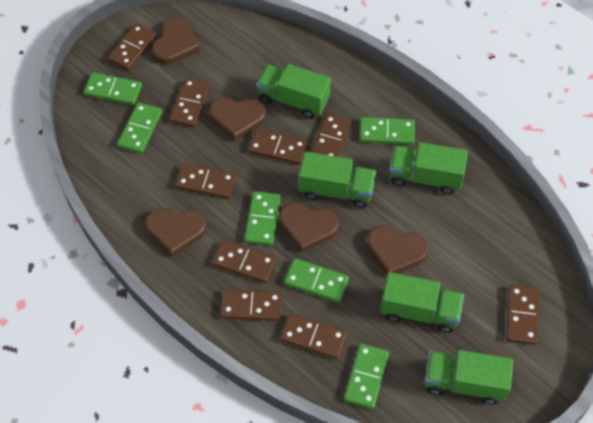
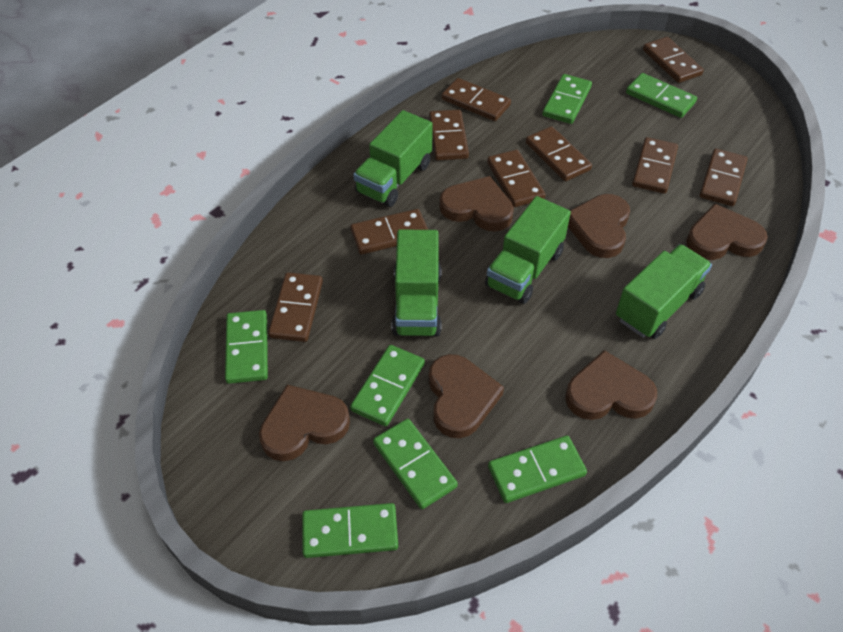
brown heart: 5 -> 6
green domino: 6 -> 7
green truck: 5 -> 4

